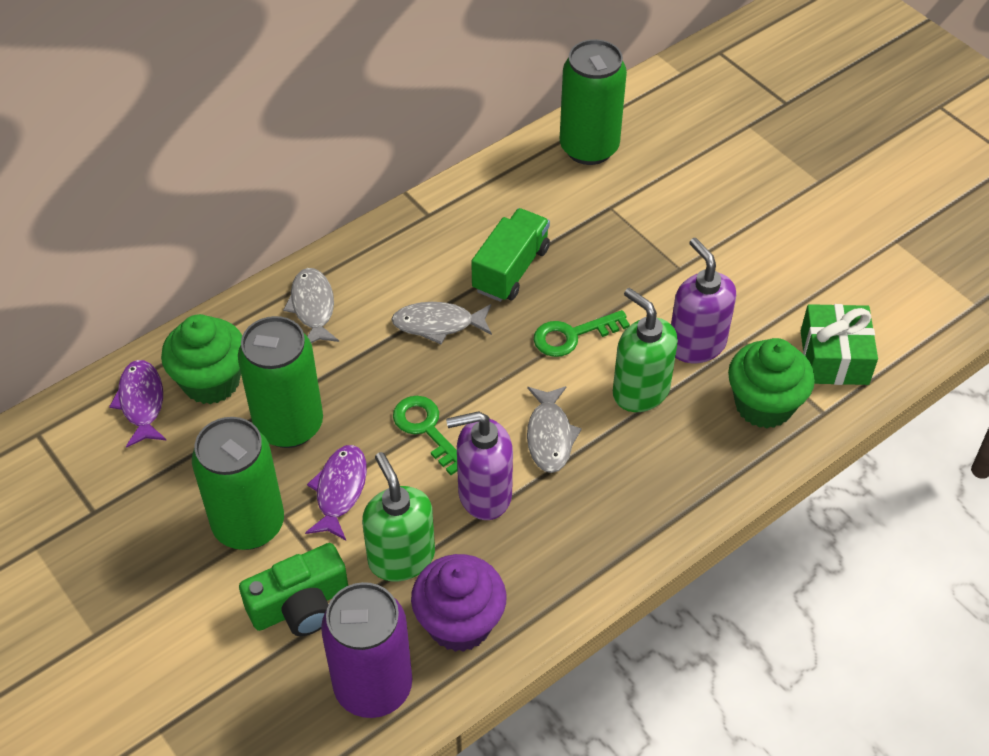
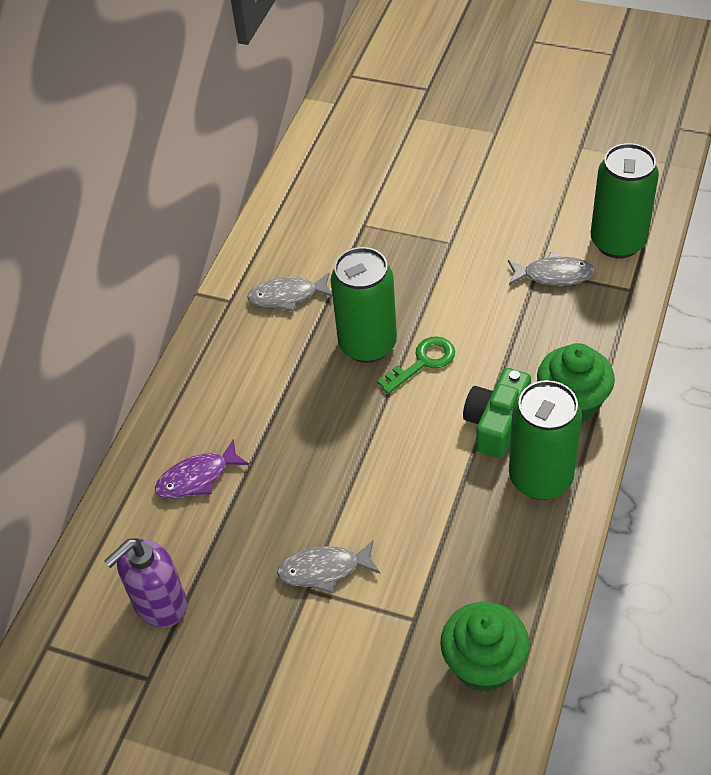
green gift: 1 -> 0
green key: 2 -> 1
green soap dispenser: 2 -> 0
green truck: 1 -> 0
purple can: 1 -> 0
purple cupcake: 1 -> 0
purple fish: 2 -> 1
purple soap dispenser: 2 -> 1

